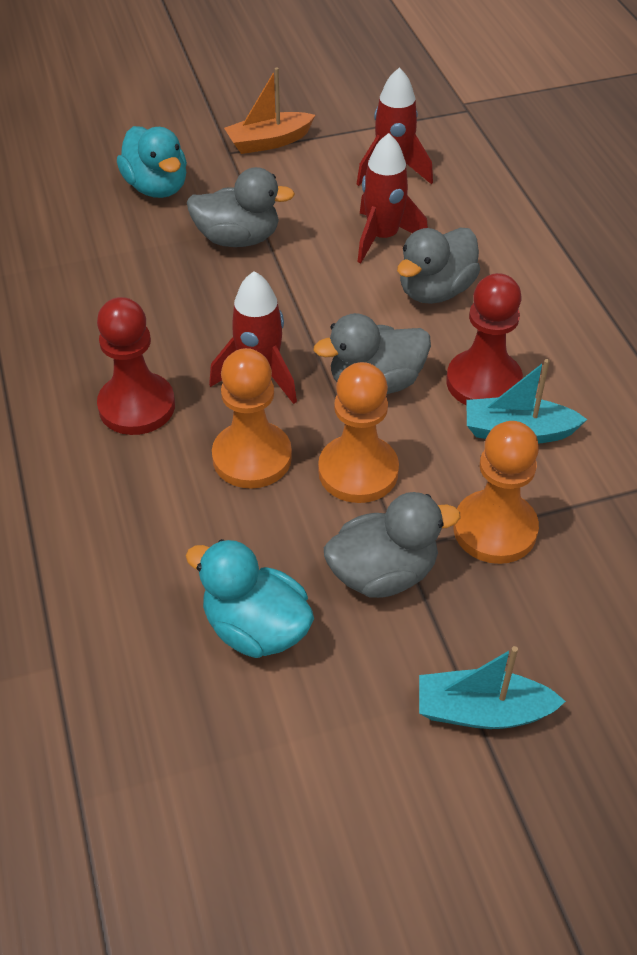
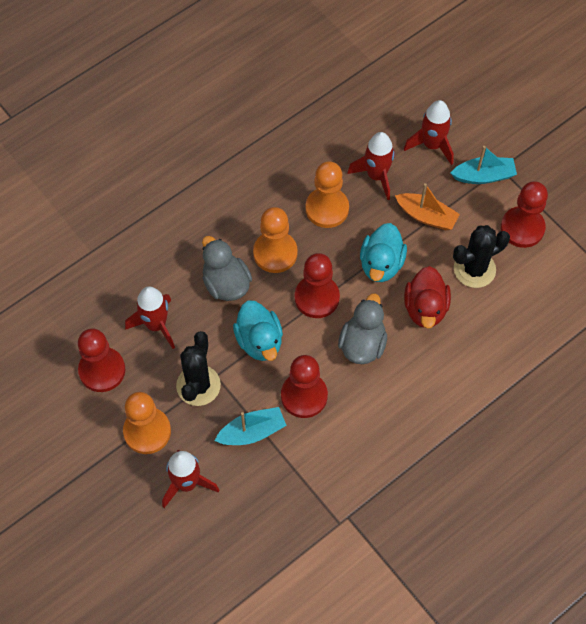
black cactus: 0 -> 2
grey duck: 4 -> 2
red duck: 0 -> 1
red pawn: 2 -> 4
red rocket: 3 -> 4

